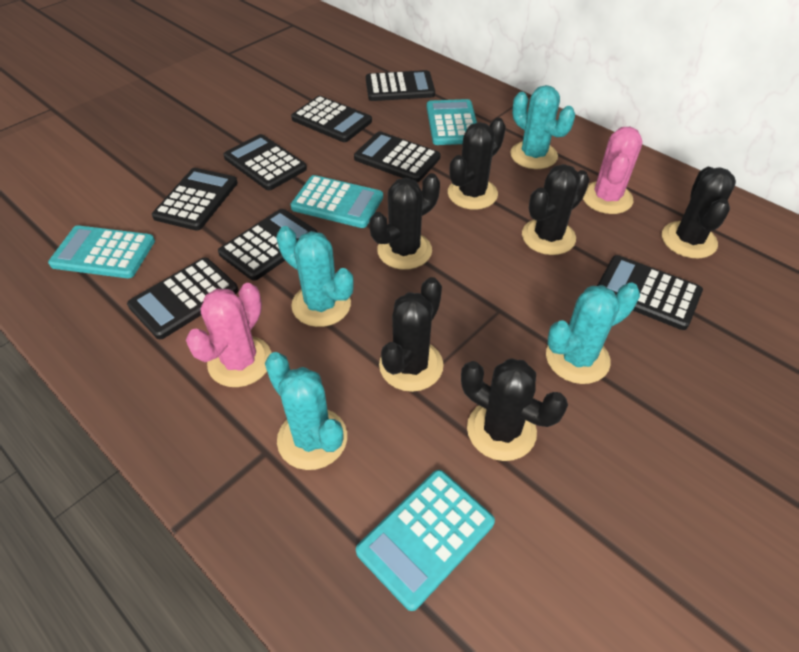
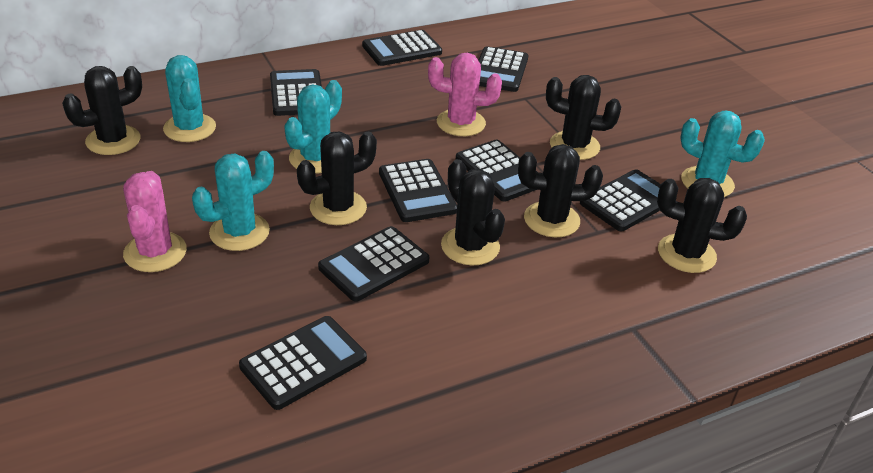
turquoise calculator: 4 -> 0

